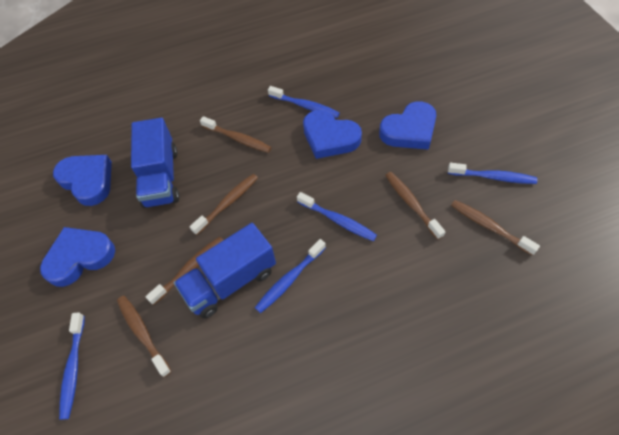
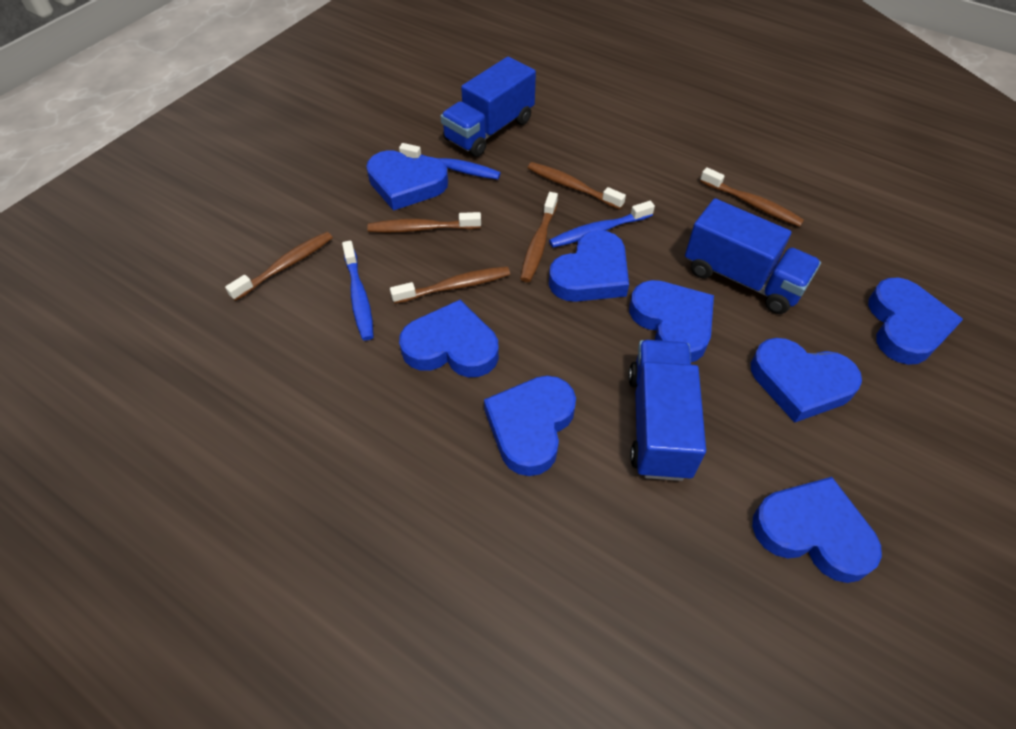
blue heart: 4 -> 8
blue toothbrush: 5 -> 3
blue truck: 2 -> 3

